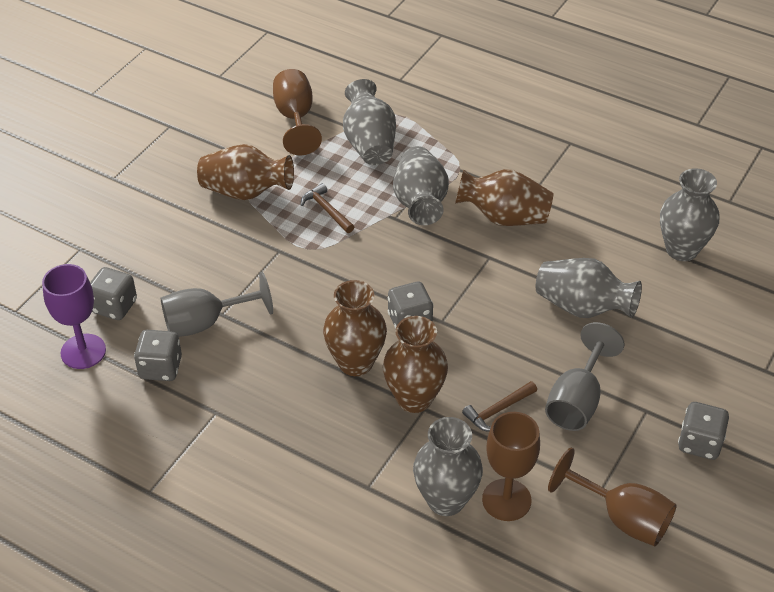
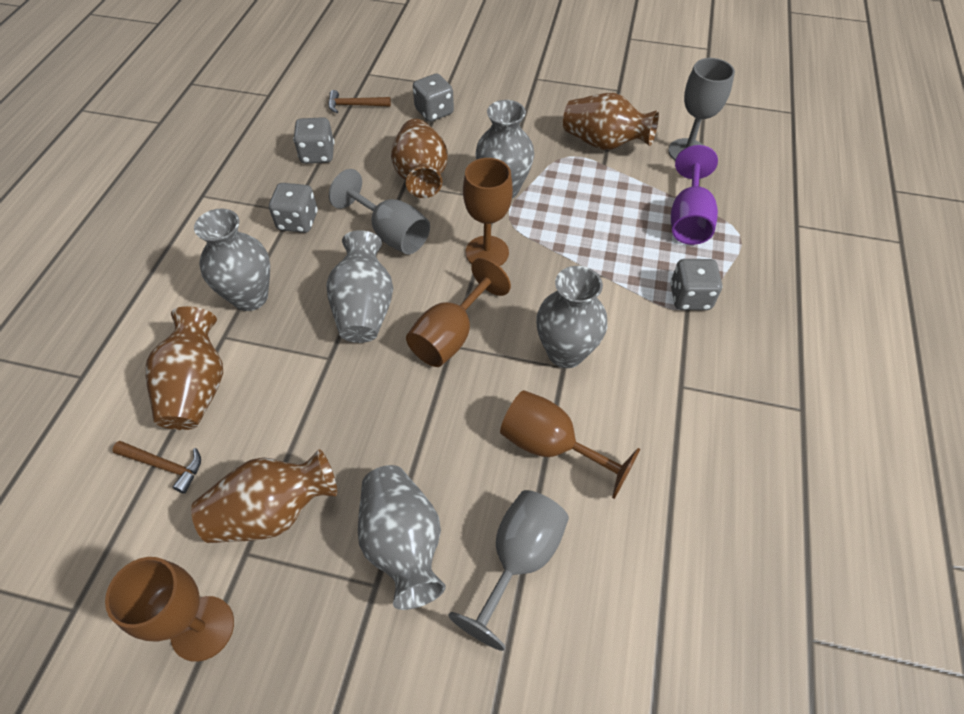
brown goblet: 3 -> 4
grey goblet: 2 -> 3

